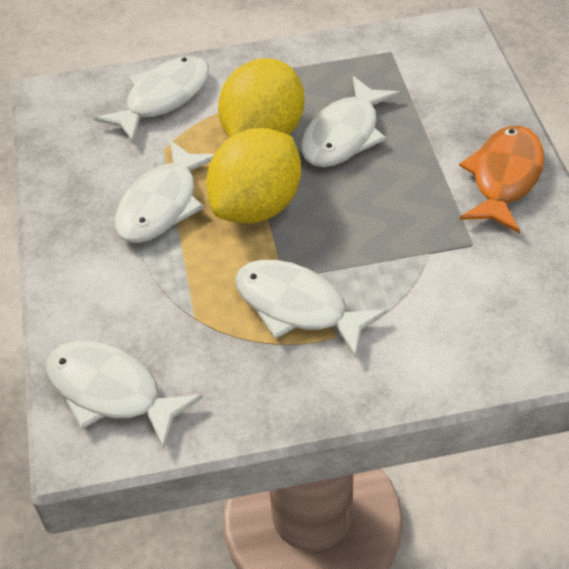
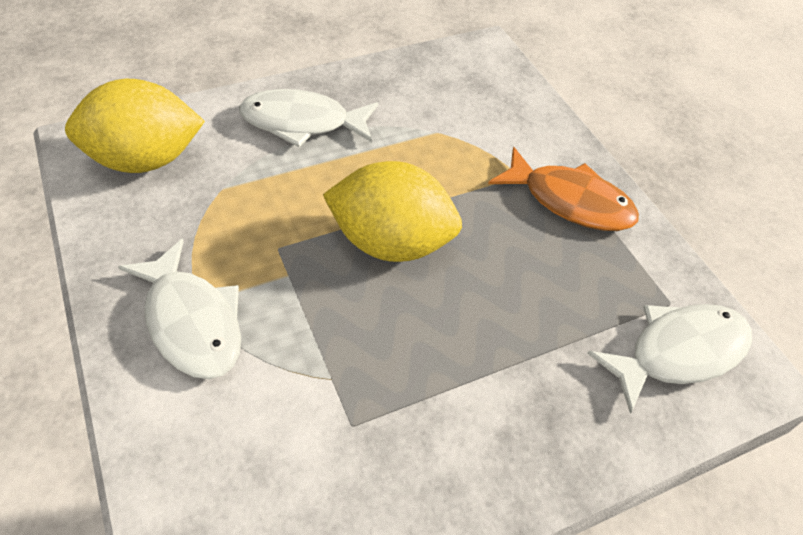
white fish: 5 -> 3

